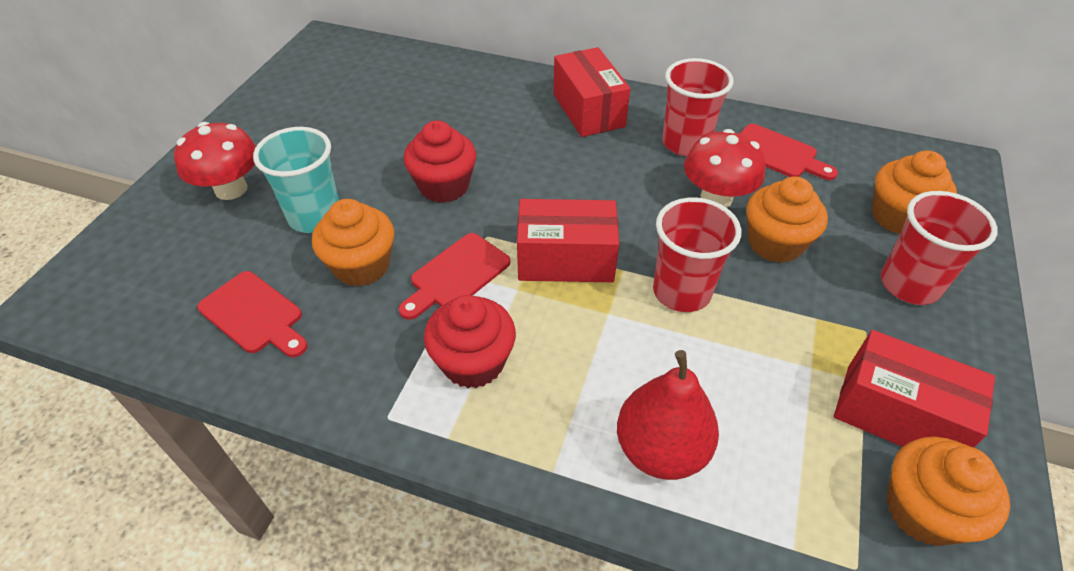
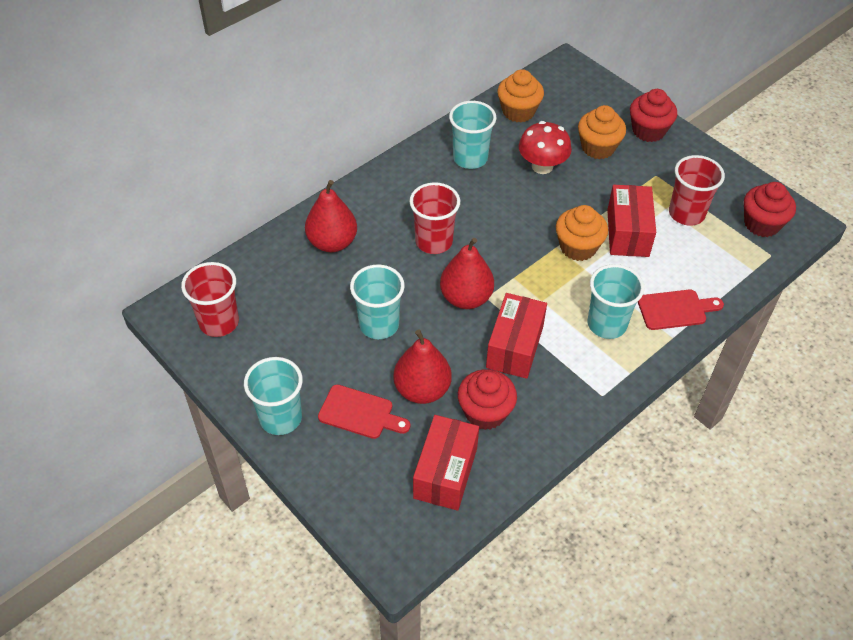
orange cupcake: 4 -> 3
red cupcake: 2 -> 3
red cutting board: 3 -> 2
red mushroom: 2 -> 1
red pear: 1 -> 3
turquoise cup: 1 -> 4

